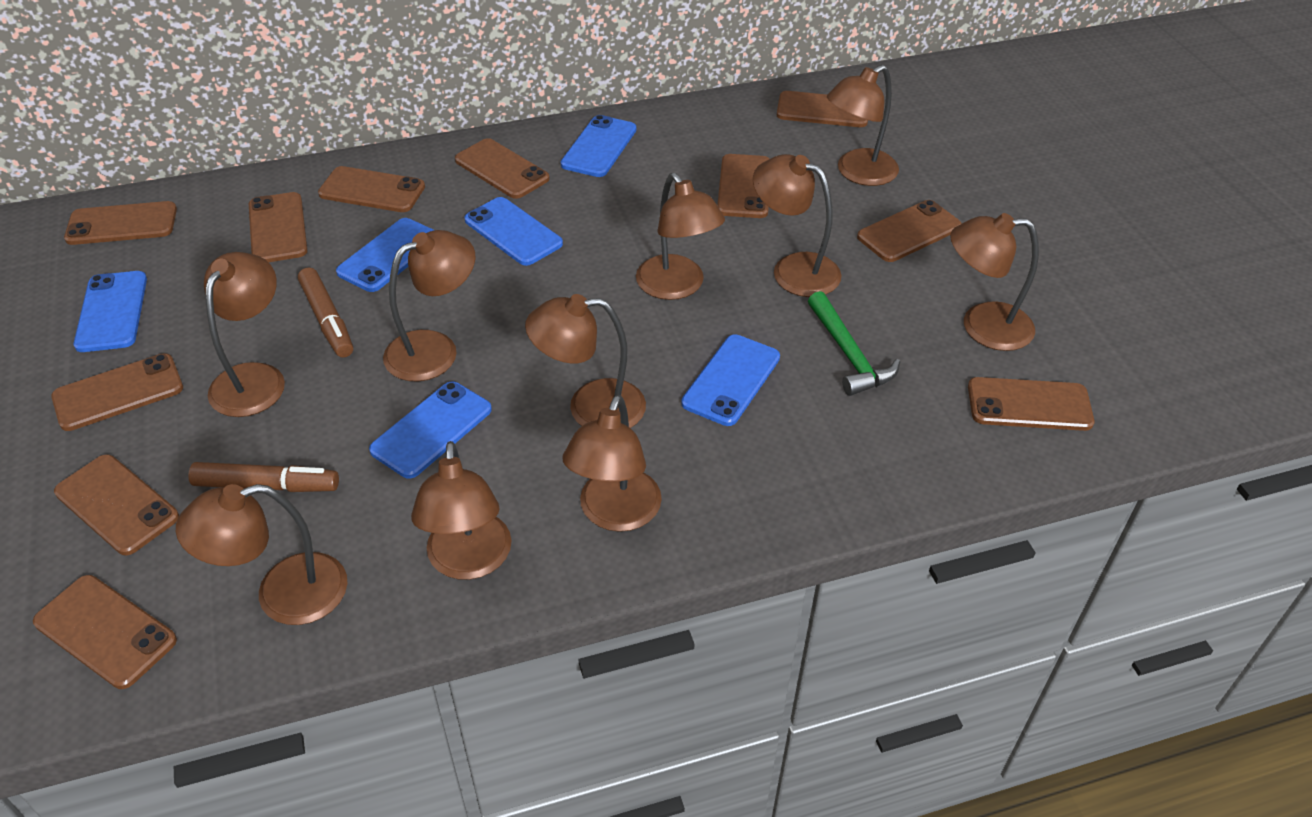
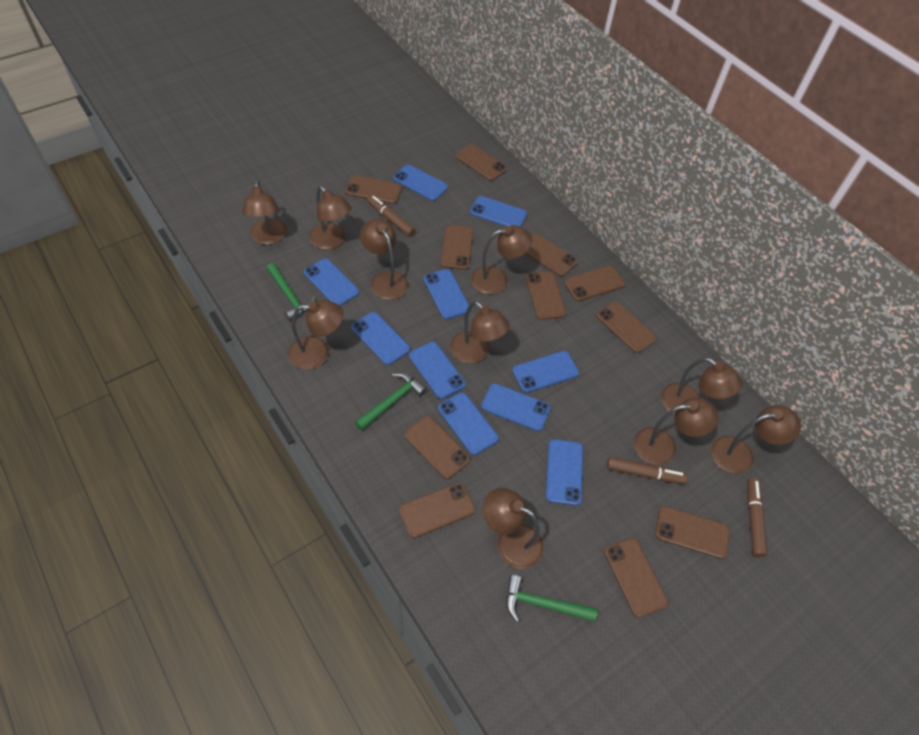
blue phone: 6 -> 10
brown marker: 2 -> 3
green hammer: 1 -> 3

